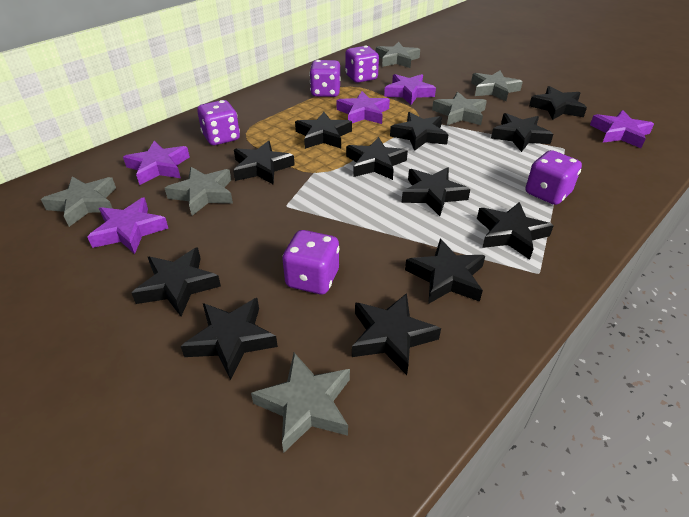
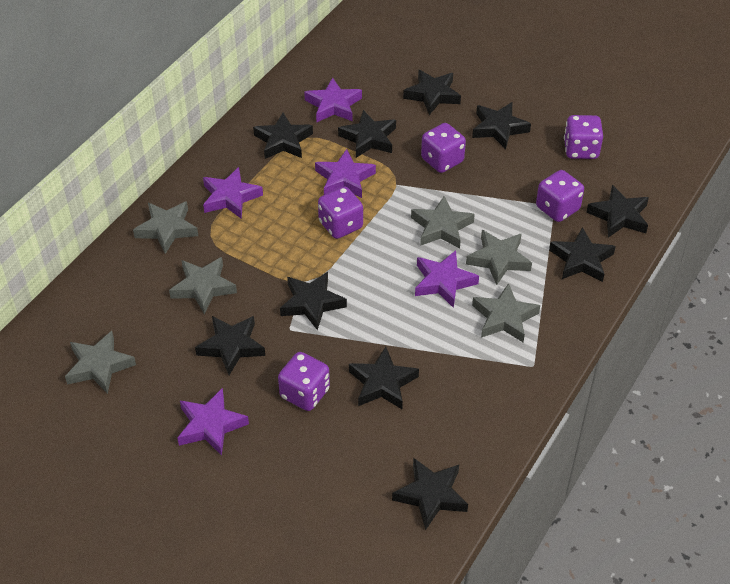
black star: 12 -> 10

